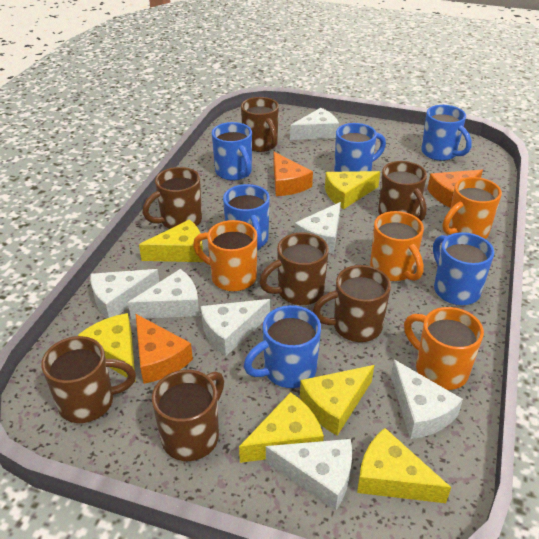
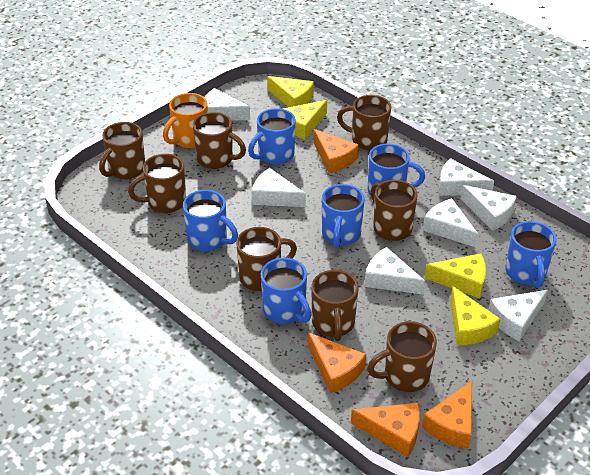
brown mug: 7 -> 8
orange cheese: 3 -> 4
orange mug: 4 -> 1
yellow cheese: 6 -> 4

